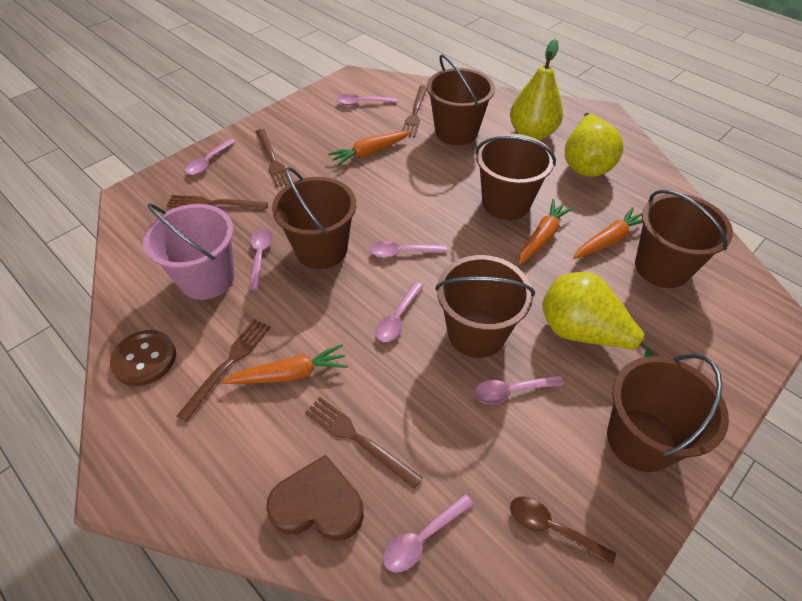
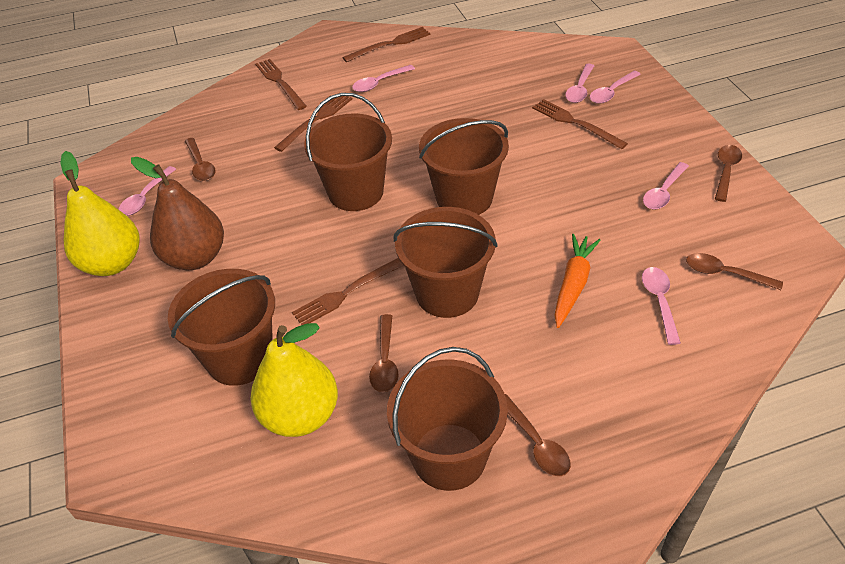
brown bucket: 6 -> 5
brown button: 1 -> 0
brown heart: 1 -> 0
brown pear: 0 -> 1
brown spoon: 1 -> 5
orange carrot: 4 -> 1
pink bucket: 1 -> 0
pink spoon: 7 -> 6
yellow pear: 3 -> 2

